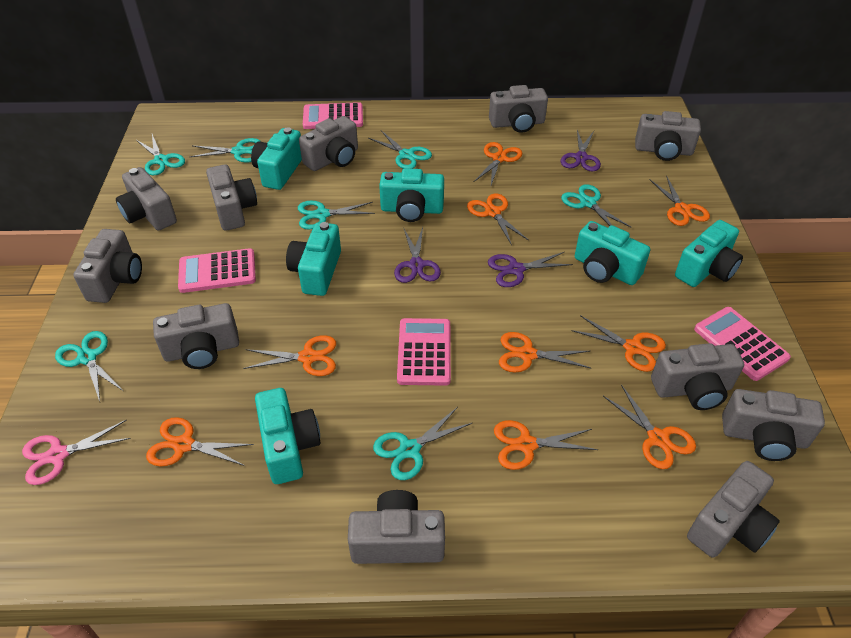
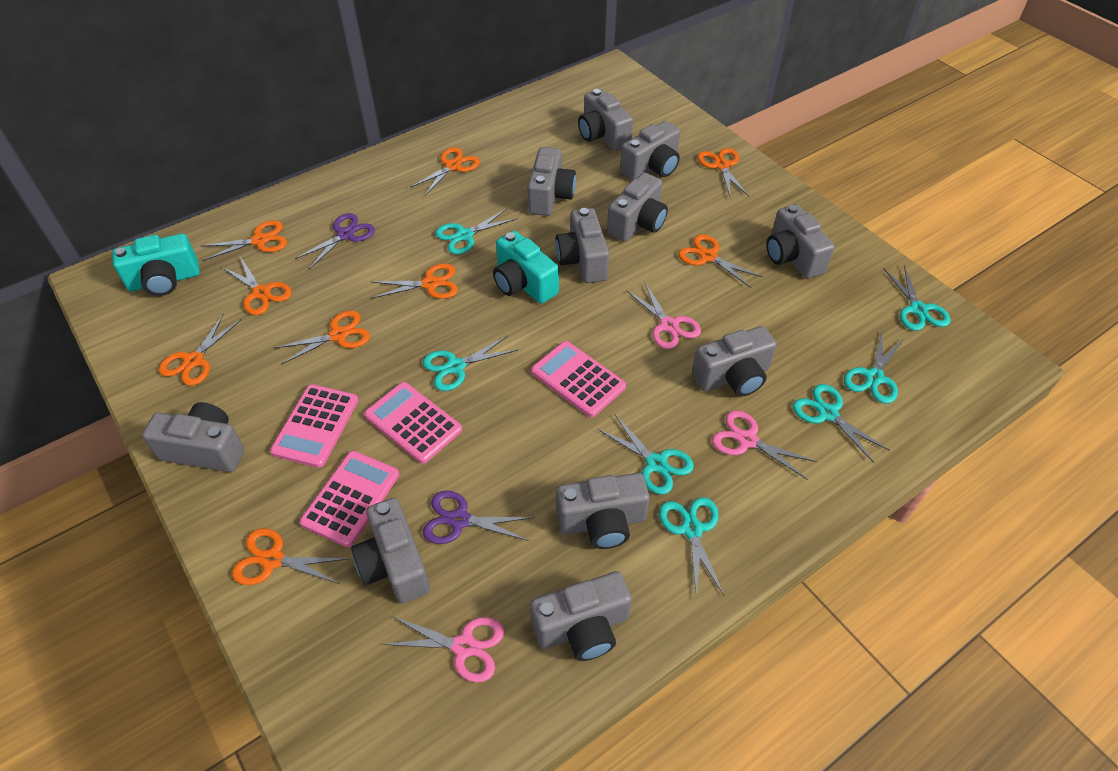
pink scissors: 1 -> 3
purple scissors: 3 -> 2
turquoise camera: 6 -> 2

